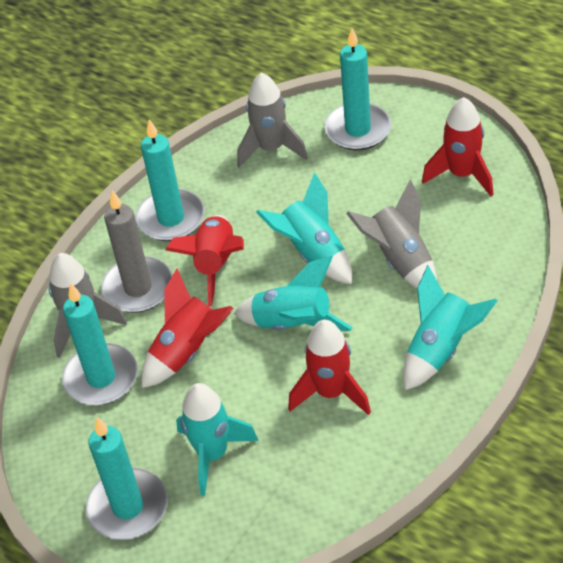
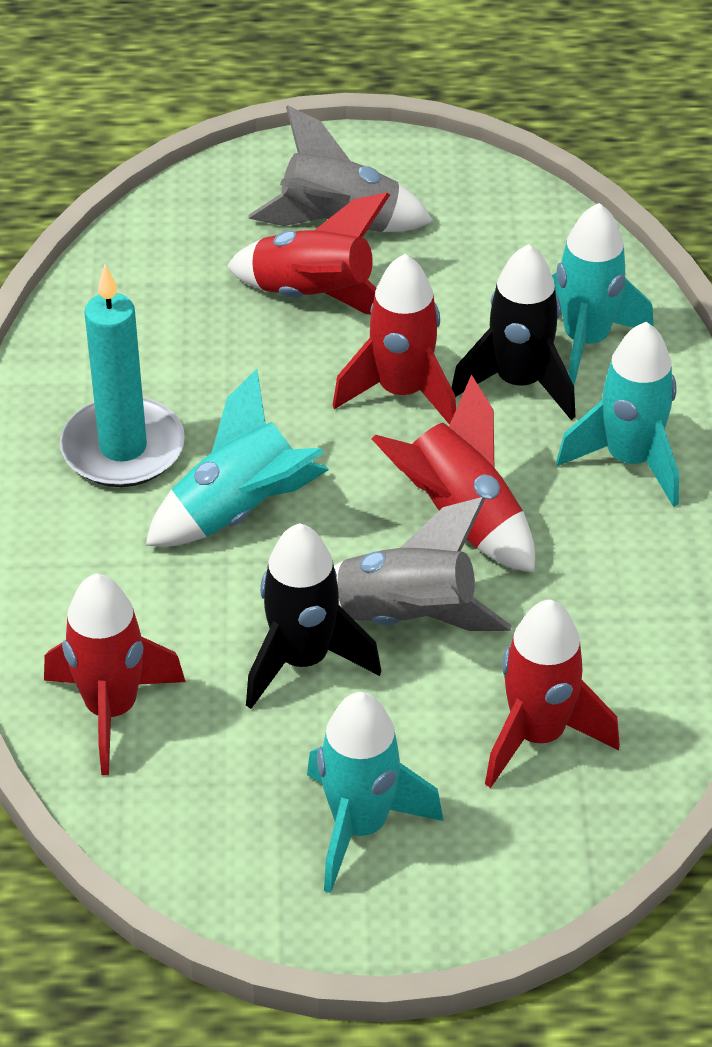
black rocket: 0 -> 2
grey candle: 1 -> 0
grey rocket: 3 -> 2
red rocket: 4 -> 5
turquoise candle: 4 -> 1

